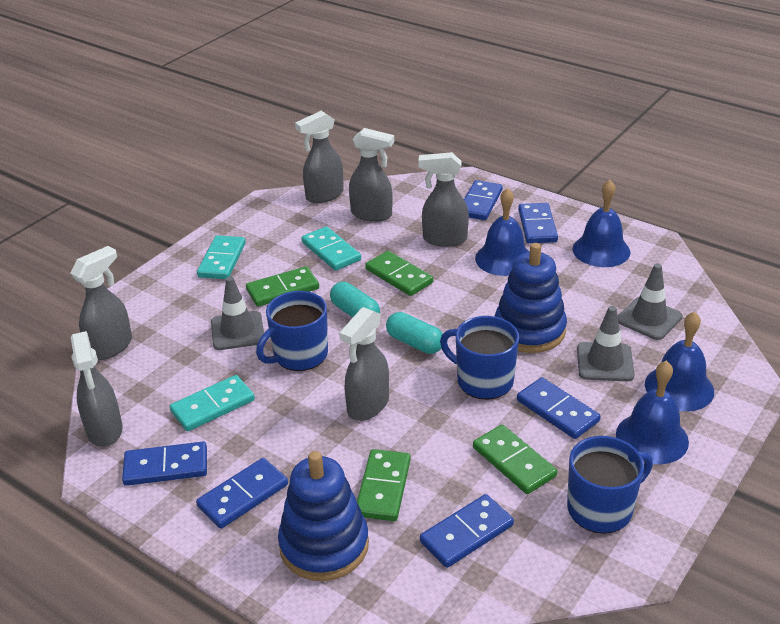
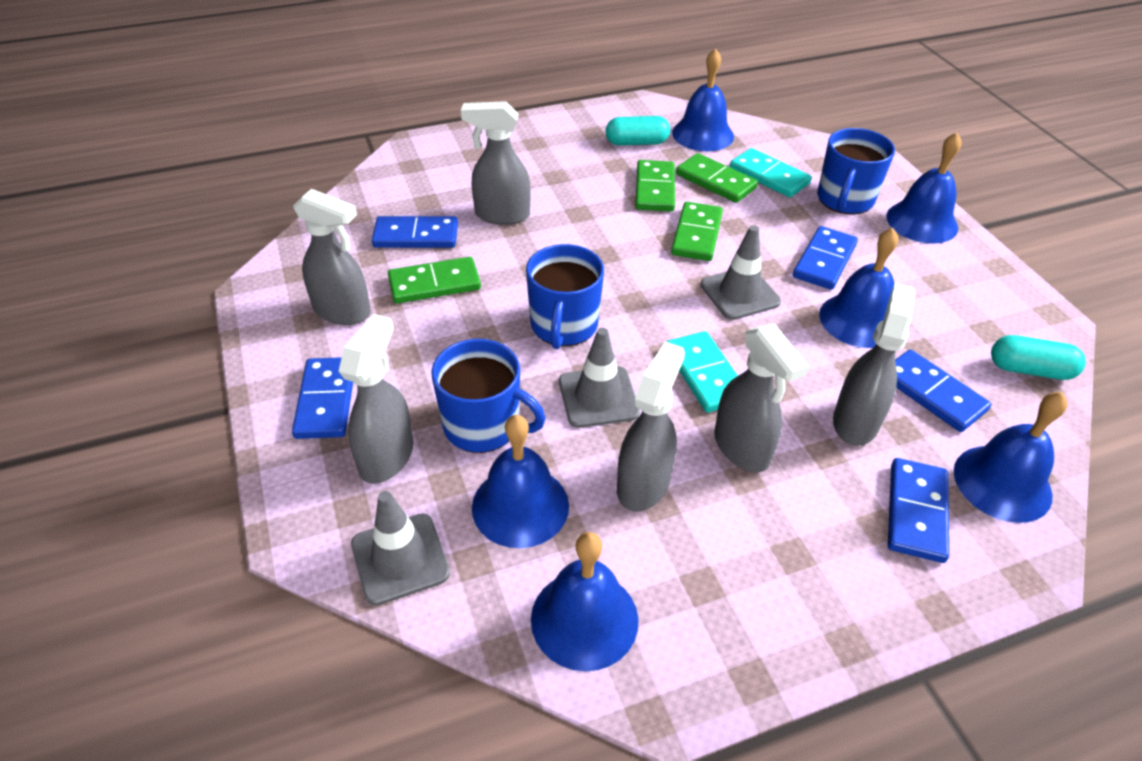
blue bell: 4 -> 6
blue domino: 6 -> 5
blue stacking toy: 2 -> 0
turquoise domino: 3 -> 2

